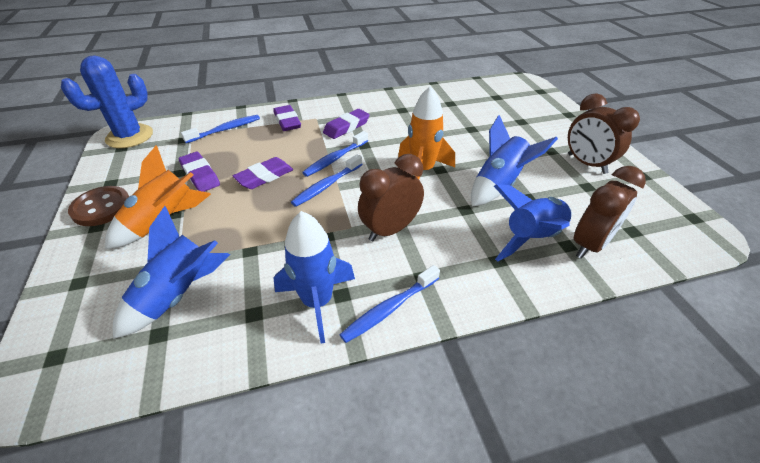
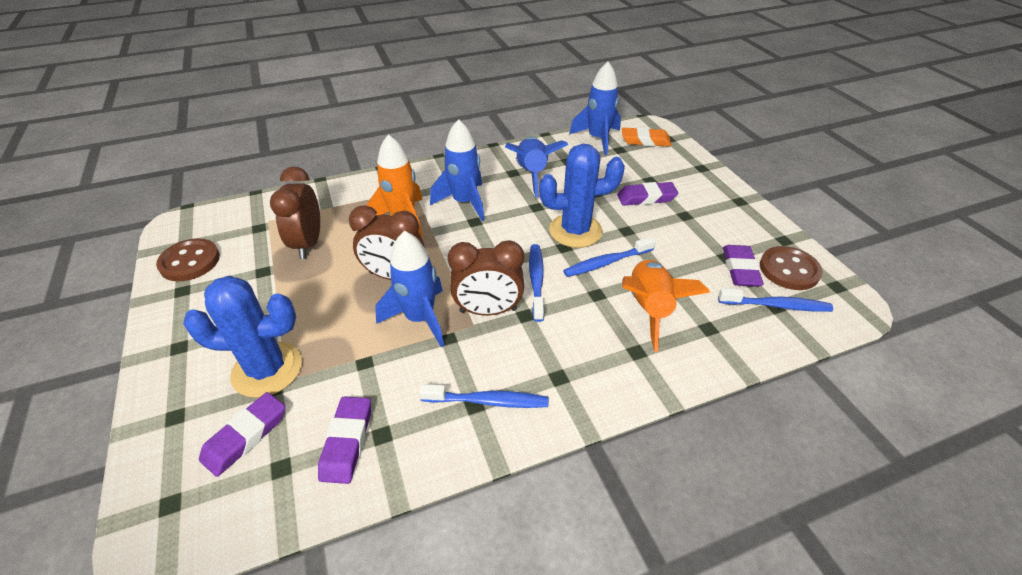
blue cactus: 1 -> 2
brown button: 1 -> 2
orange eraser: 0 -> 1

